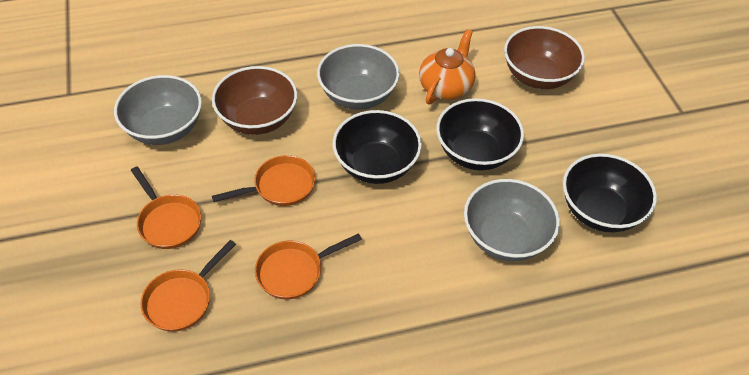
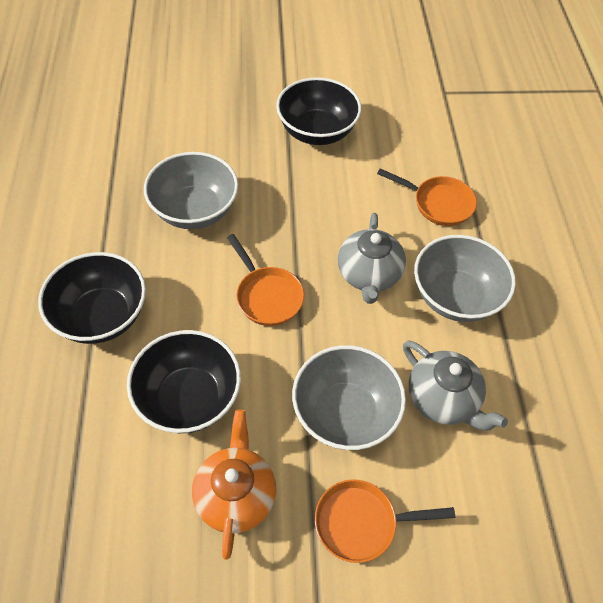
brown bowl: 2 -> 0
grey teapot: 0 -> 2
orange pan: 4 -> 3

